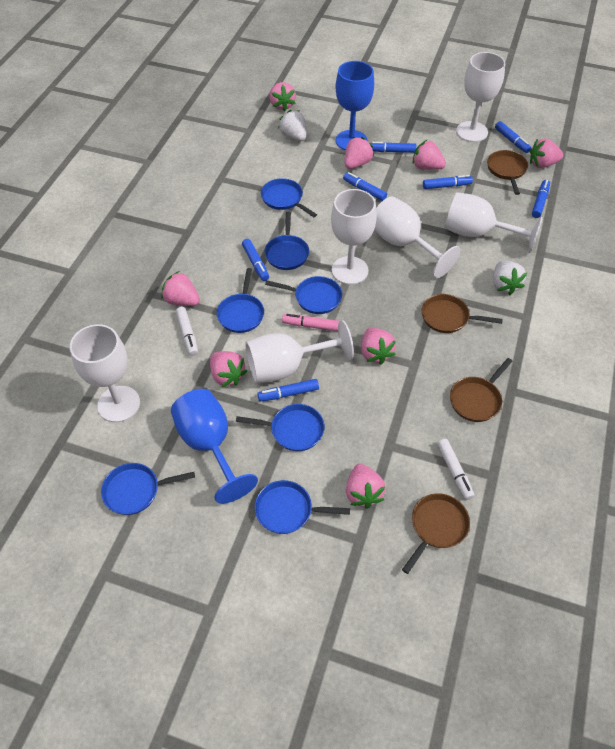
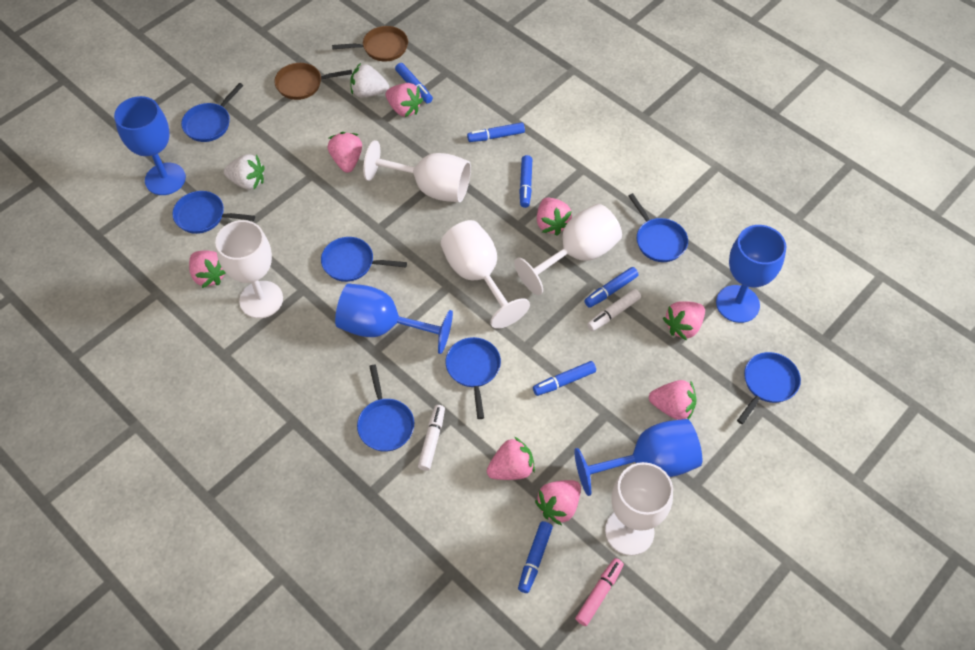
blue goblet: 2 -> 4
blue marker: 7 -> 6
brown pan: 4 -> 2
white goblet: 6 -> 5

